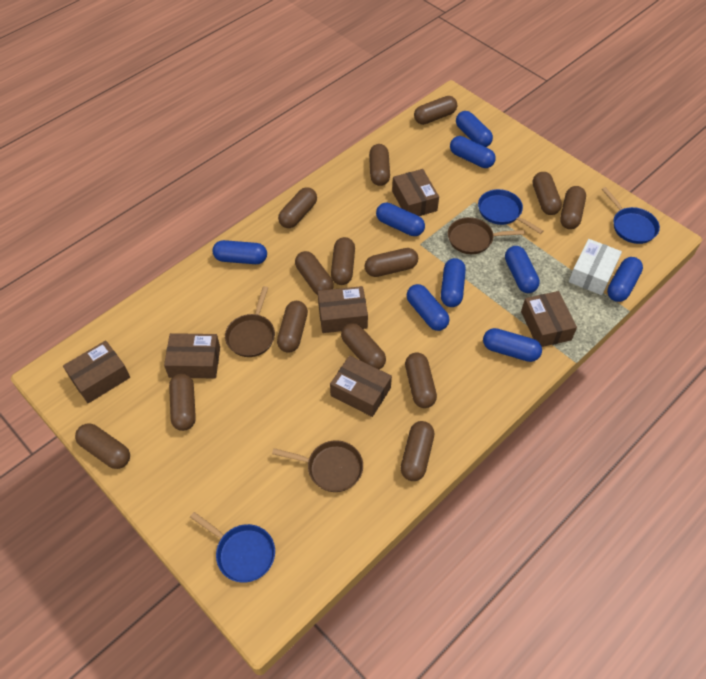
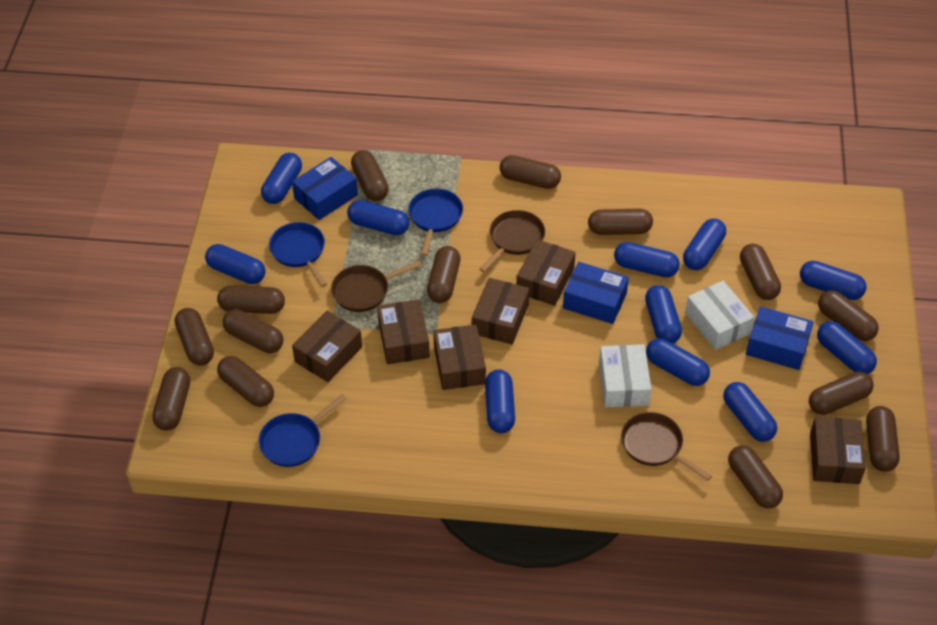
blue box: 0 -> 3
blue capsule: 9 -> 11
white box: 1 -> 2

